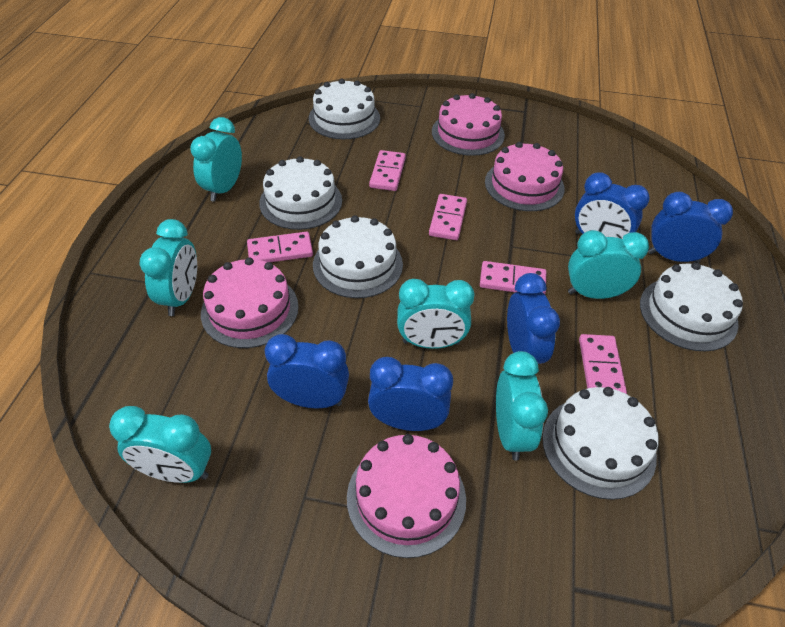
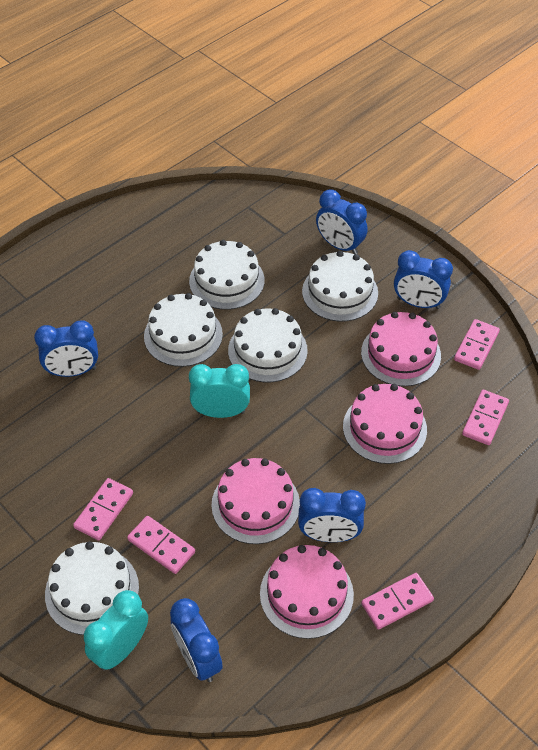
turquoise clock: 6 -> 2

